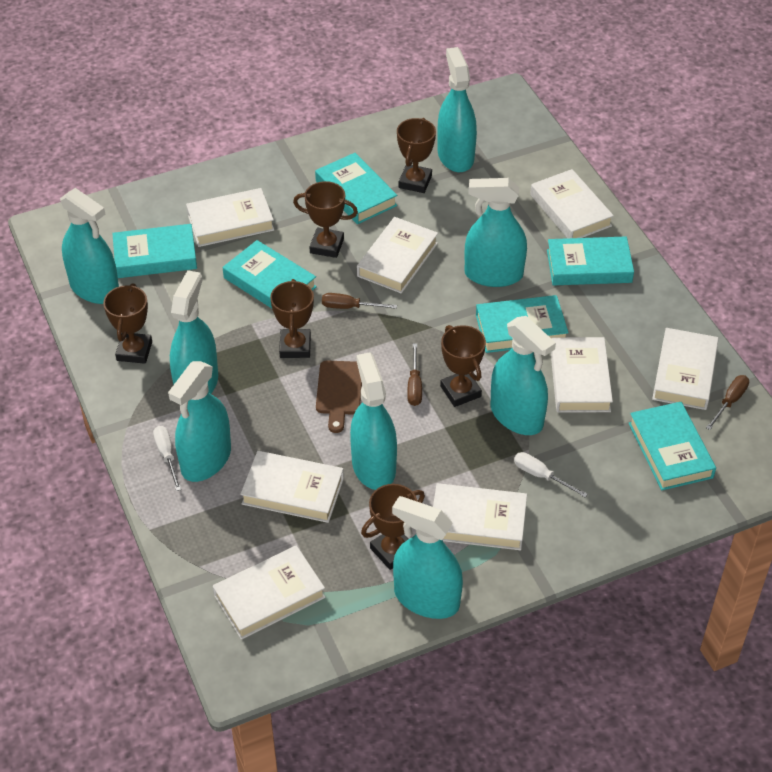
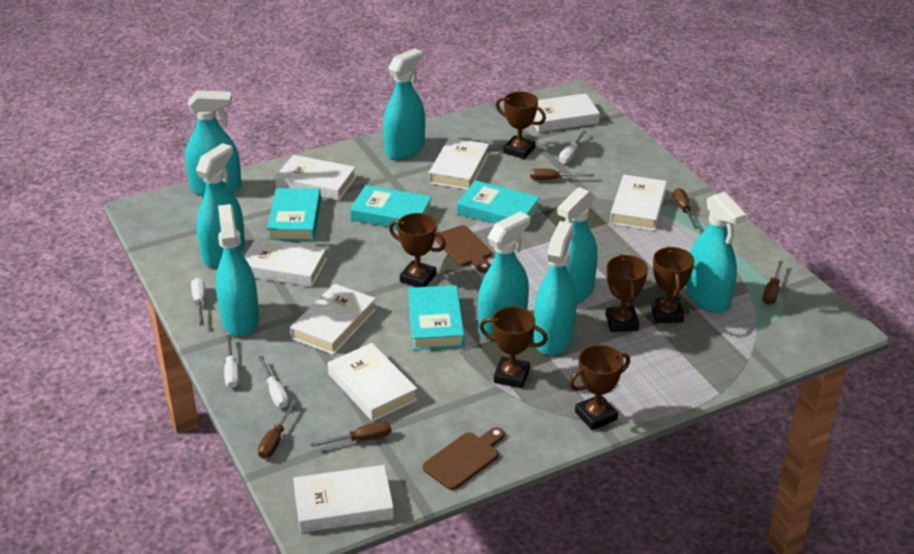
brown cutting board: 1 -> 2
brown screwdriver: 3 -> 5
turquoise book: 6 -> 4
white screwdriver: 2 -> 4

